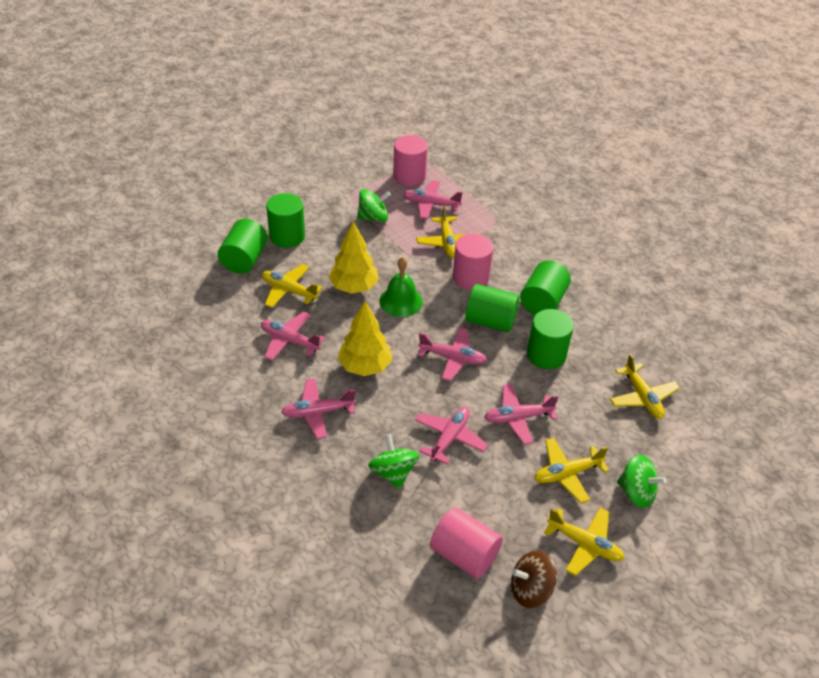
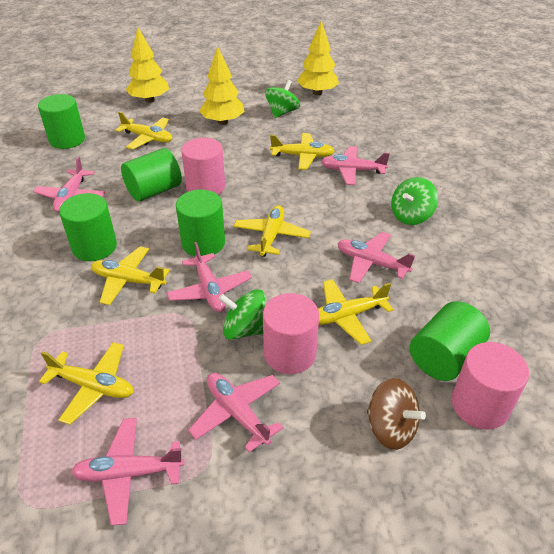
green bell: 1 -> 0
yellow plane: 5 -> 6
yellow tree: 2 -> 3

